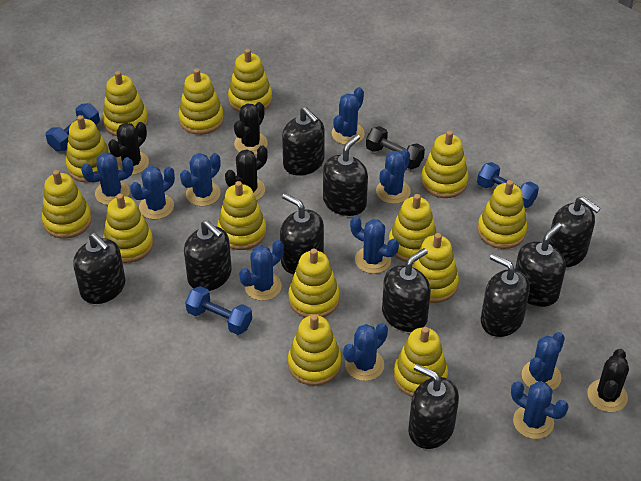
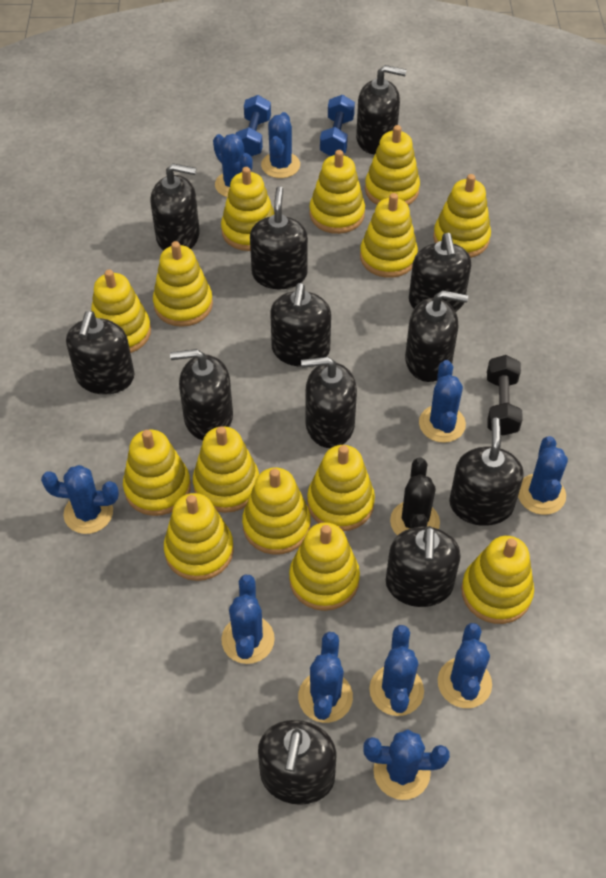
black cactus: 4 -> 1
black soap dispenser: 10 -> 12
blue dumbbell: 3 -> 2

